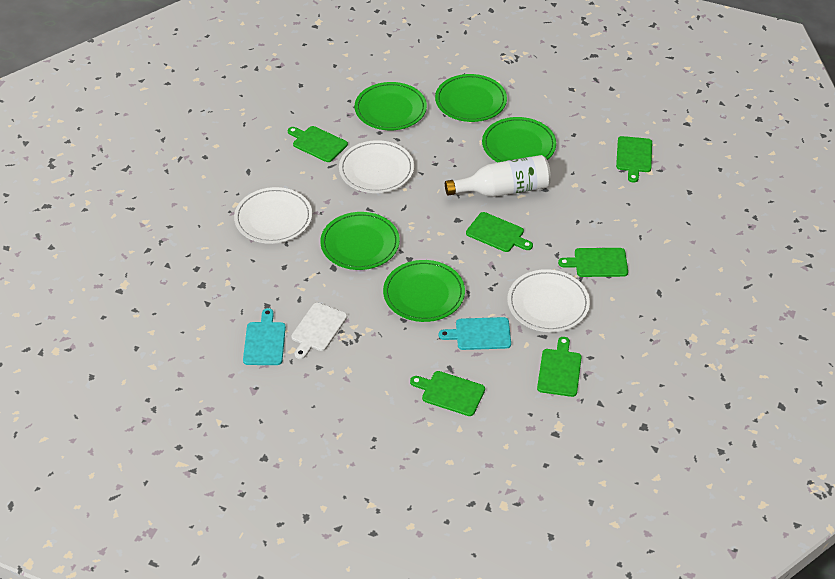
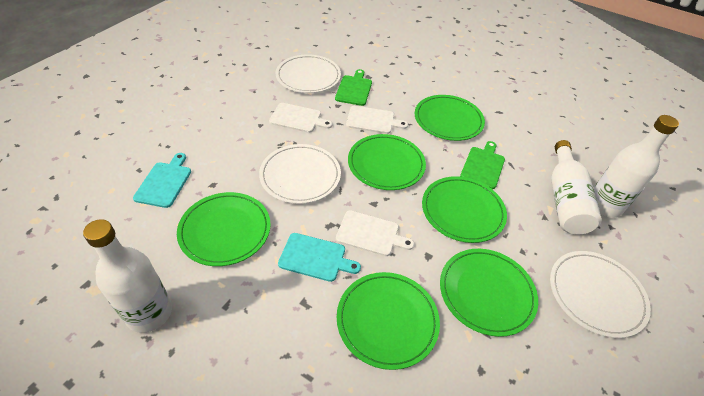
green cutting board: 6 -> 2
green plate: 5 -> 6
white bottle: 1 -> 3
white cutting board: 1 -> 3

